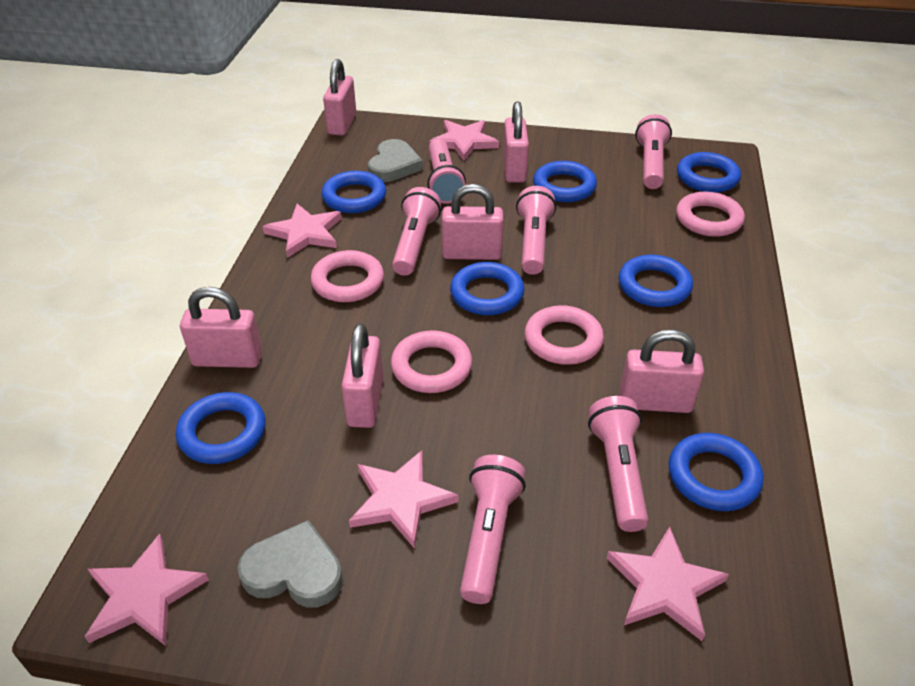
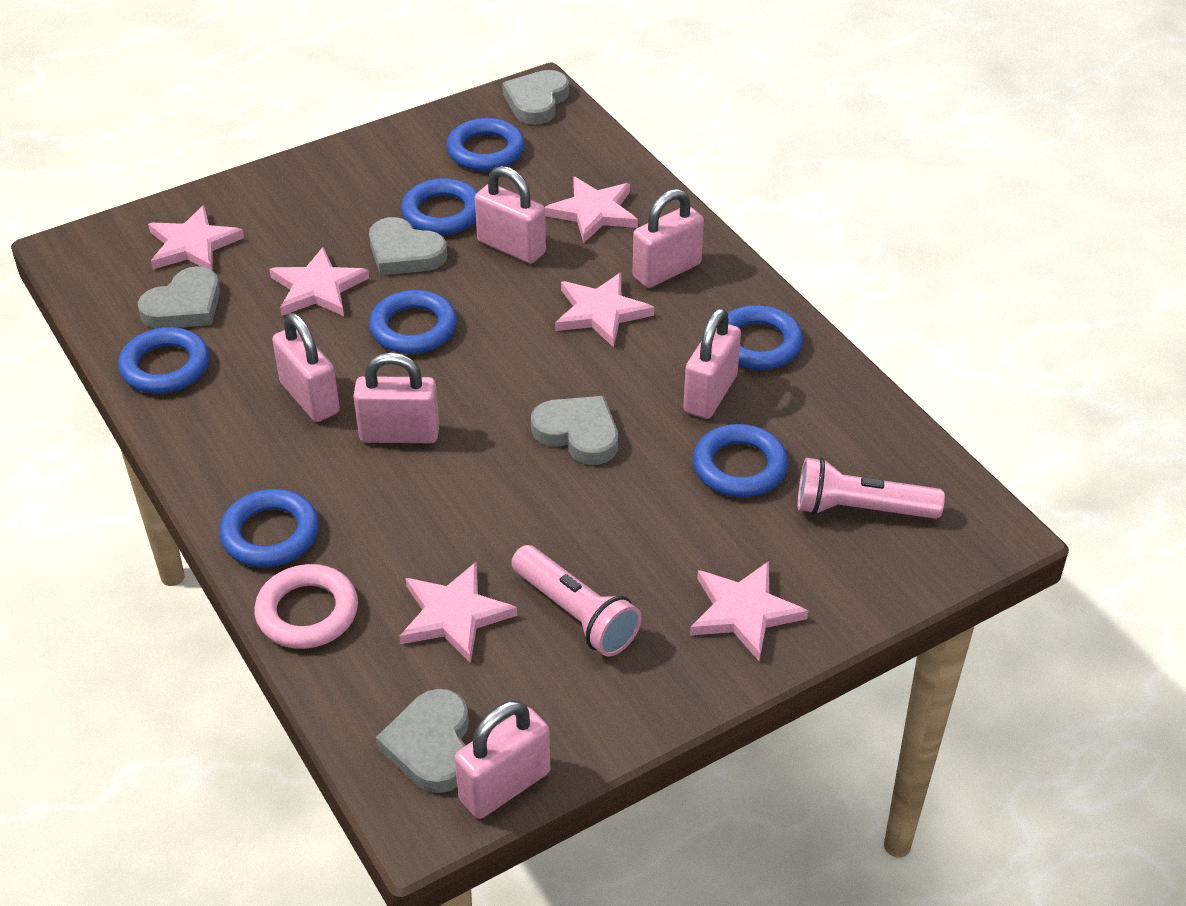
grey heart: 2 -> 5
pink flashlight: 6 -> 2
pink ring: 4 -> 1
pink star: 5 -> 6

